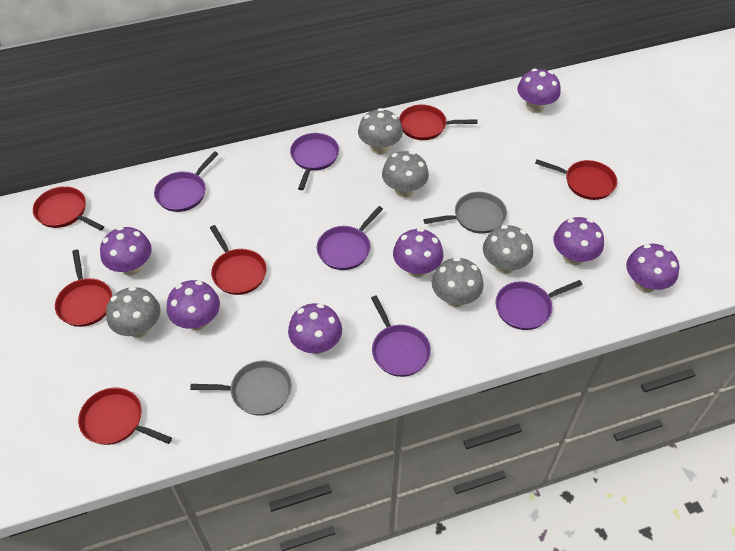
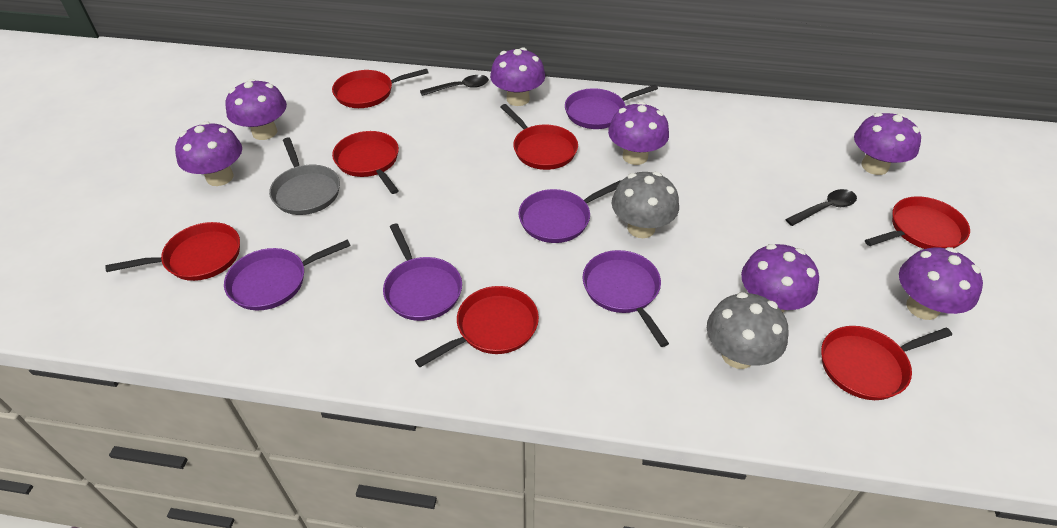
black spoon: 0 -> 2
grey mushroom: 5 -> 2
grey pan: 2 -> 1
red pan: 6 -> 7

